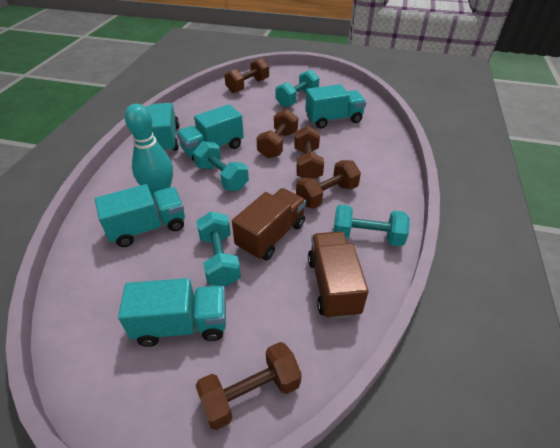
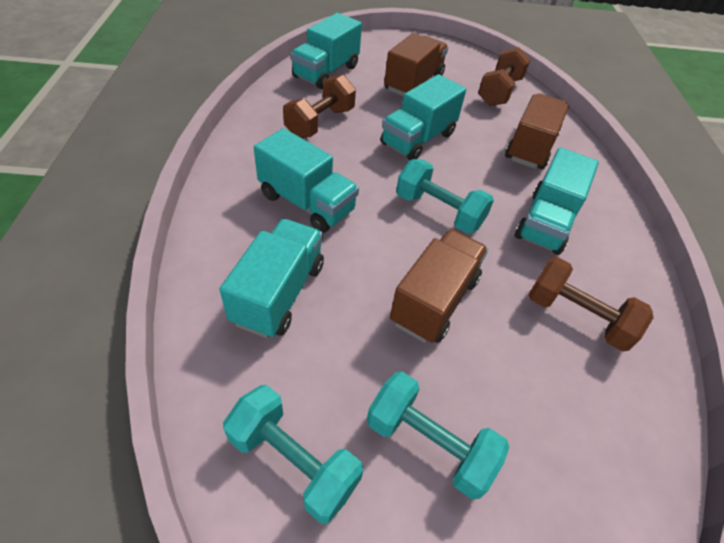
brown dumbbell: 5 -> 3
brown truck: 2 -> 3
turquoise bowling pin: 1 -> 0
turquoise dumbbell: 4 -> 3

